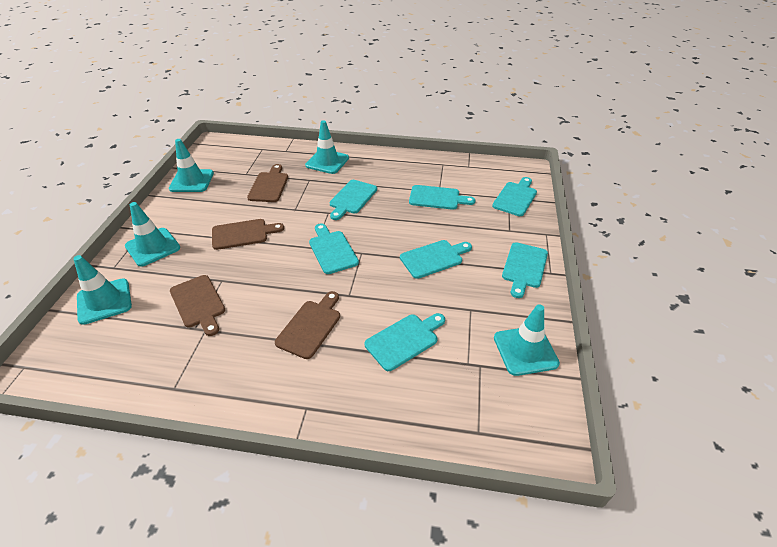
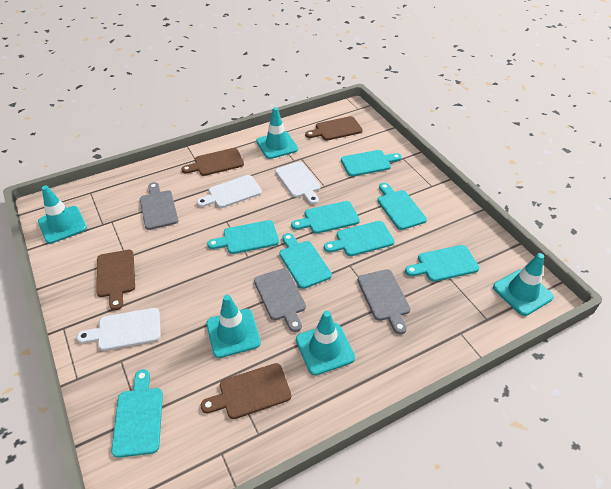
grey cutting board: 0 -> 3
turquoise cutting board: 7 -> 8
white cutting board: 0 -> 3

